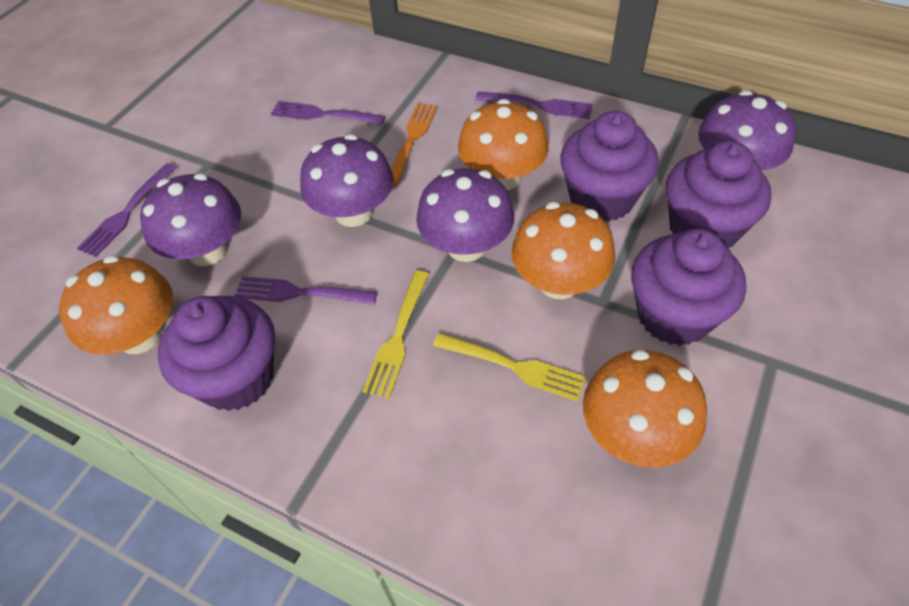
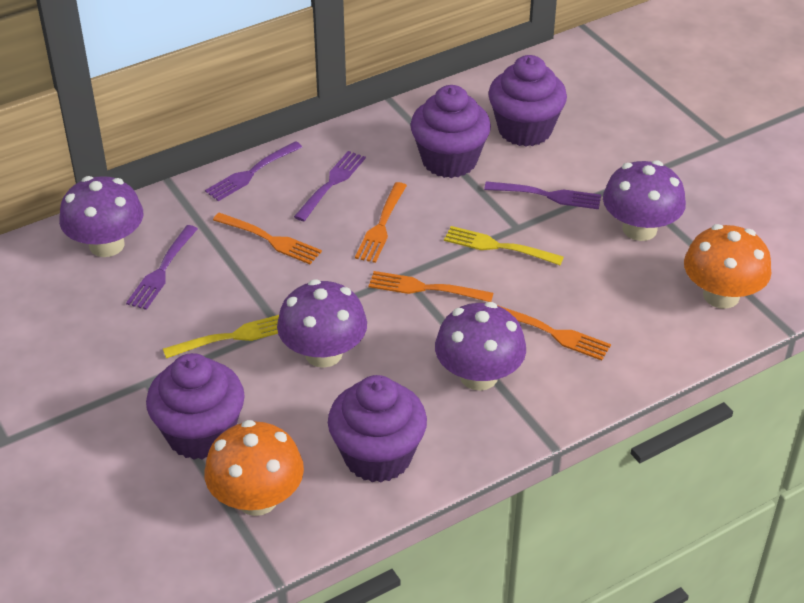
orange fork: 1 -> 4
orange mushroom: 4 -> 2

